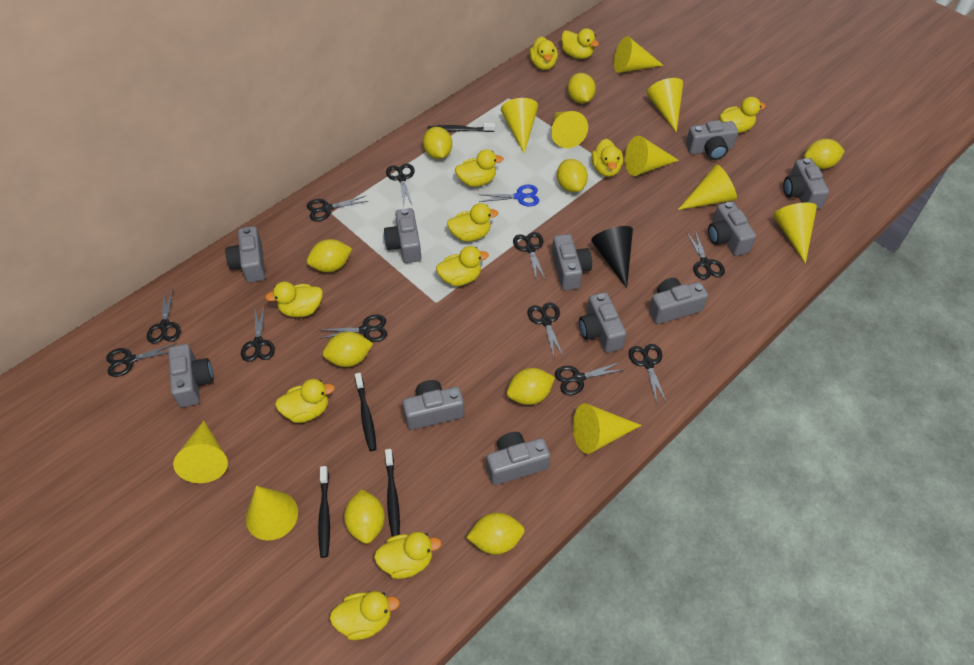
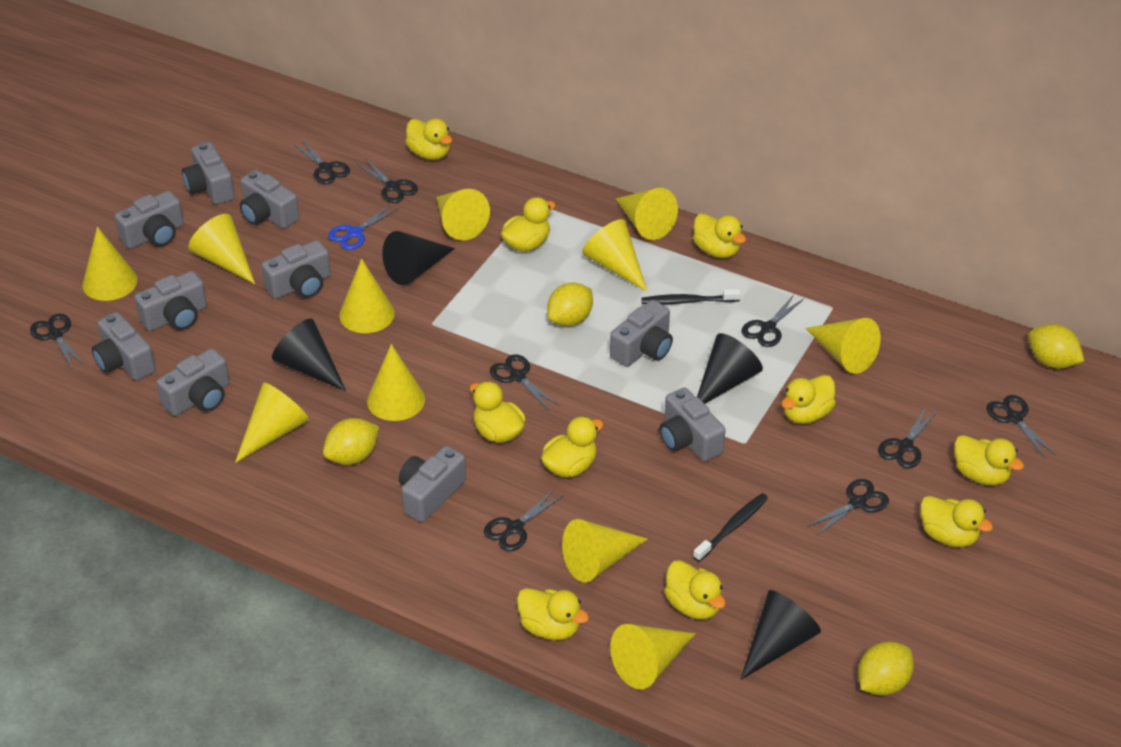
black cone: 1 -> 4
black scissors: 11 -> 9
black toothbrush: 4 -> 2
grey camera: 11 -> 10
yellow cone: 10 -> 11
yellow duck: 11 -> 10
yellow lemon: 9 -> 4

